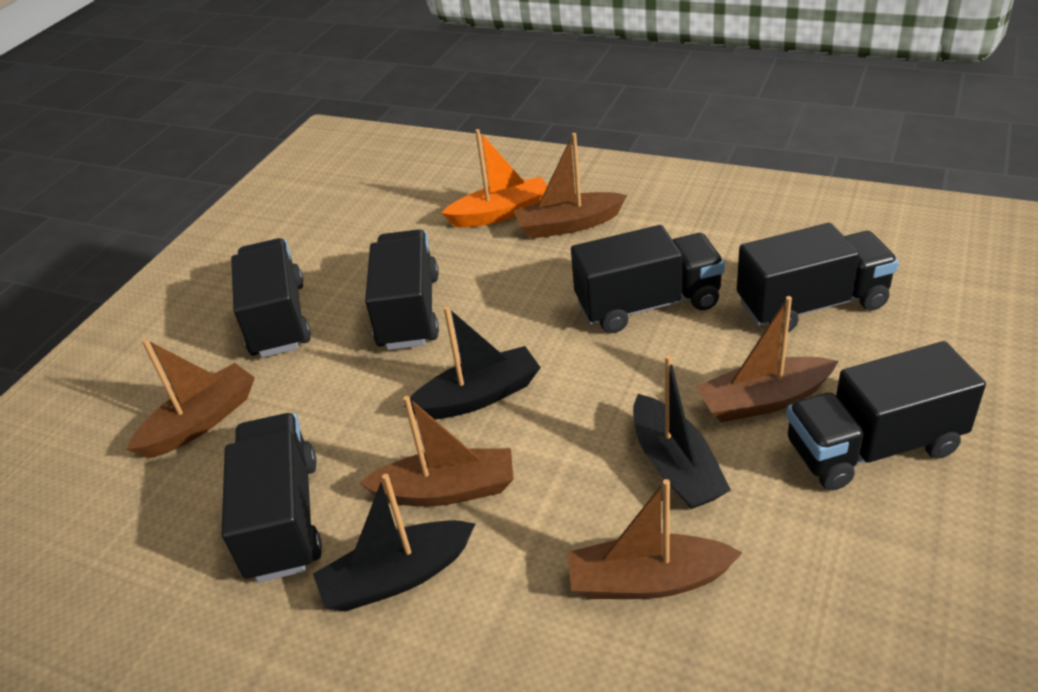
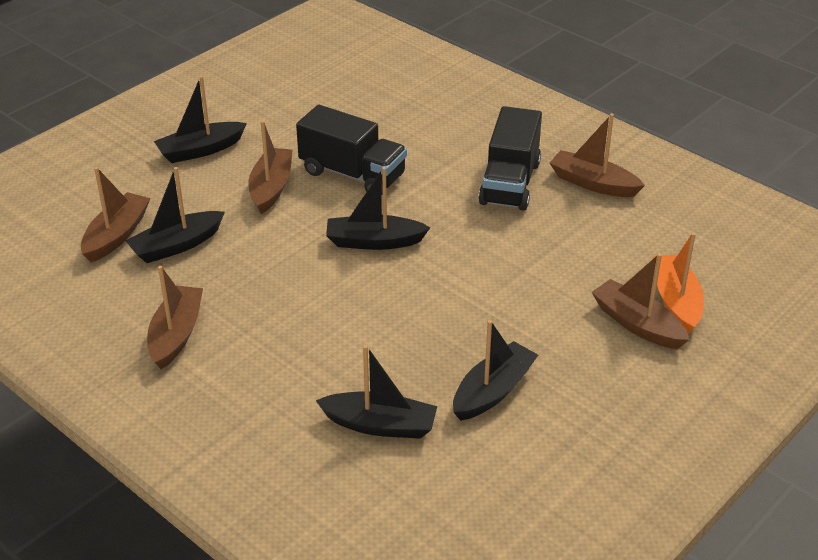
black boat: 3 -> 5
black truck: 6 -> 2

